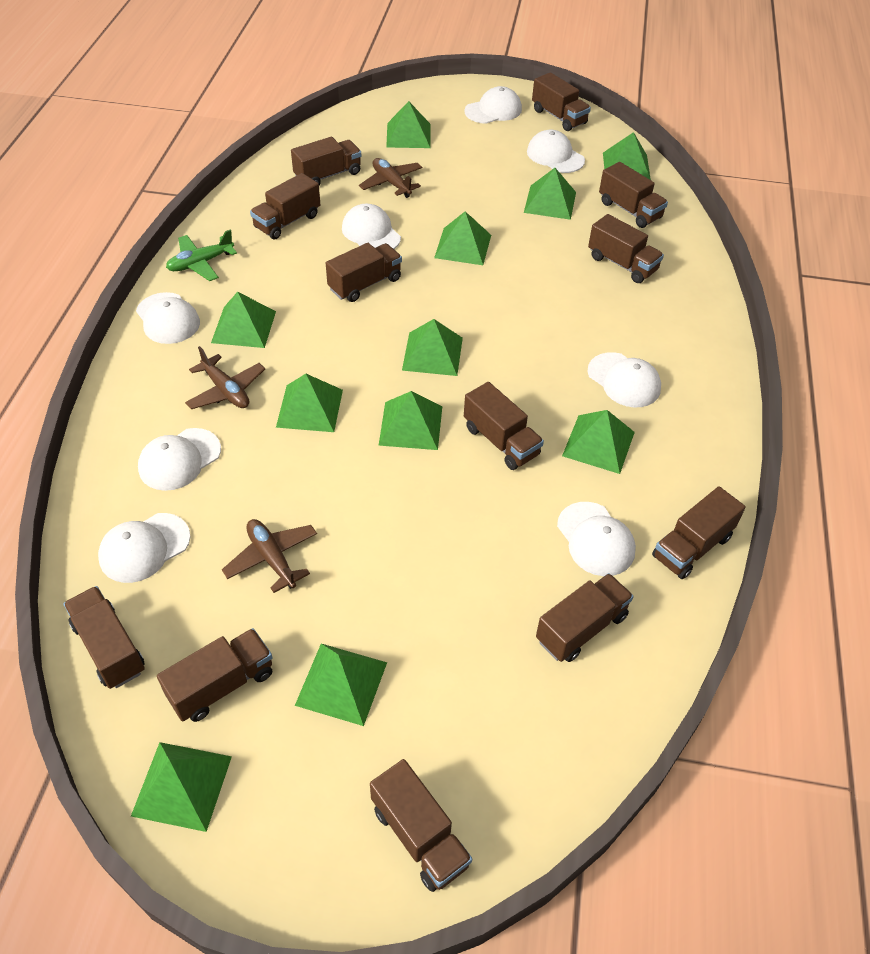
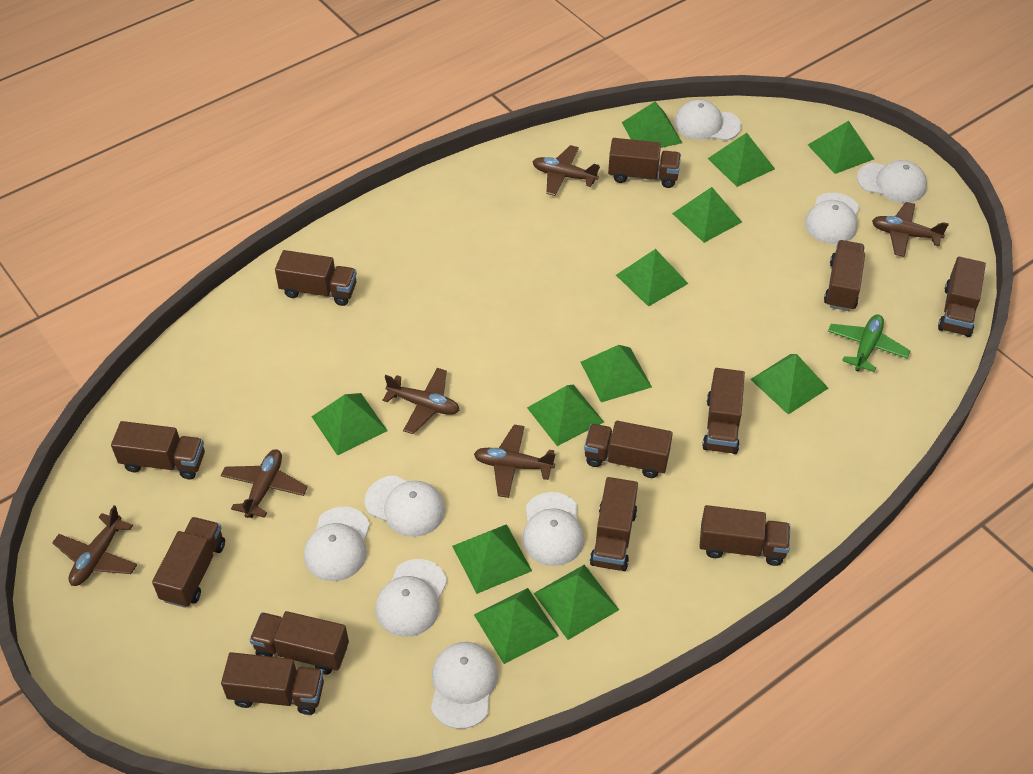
brown plane: 3 -> 6
green pyramid: 11 -> 12

